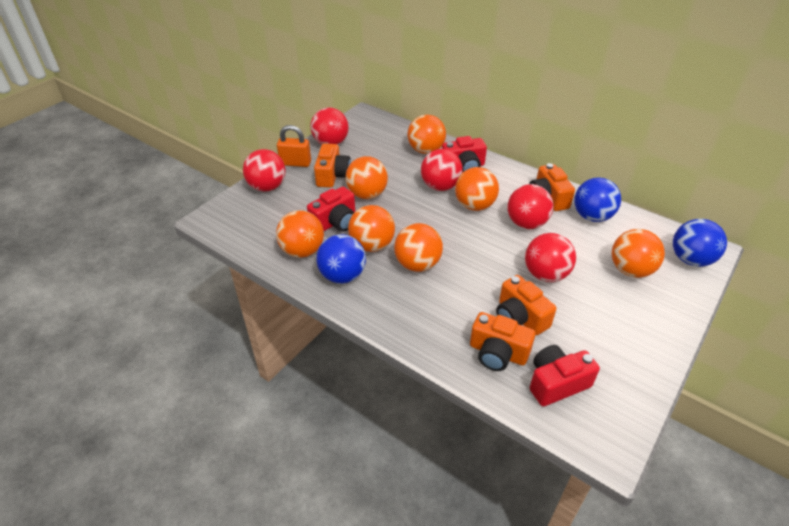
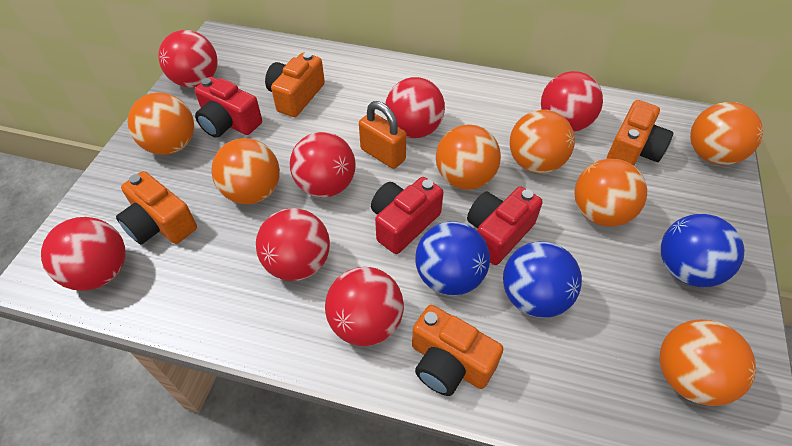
red ball: 5 -> 7

